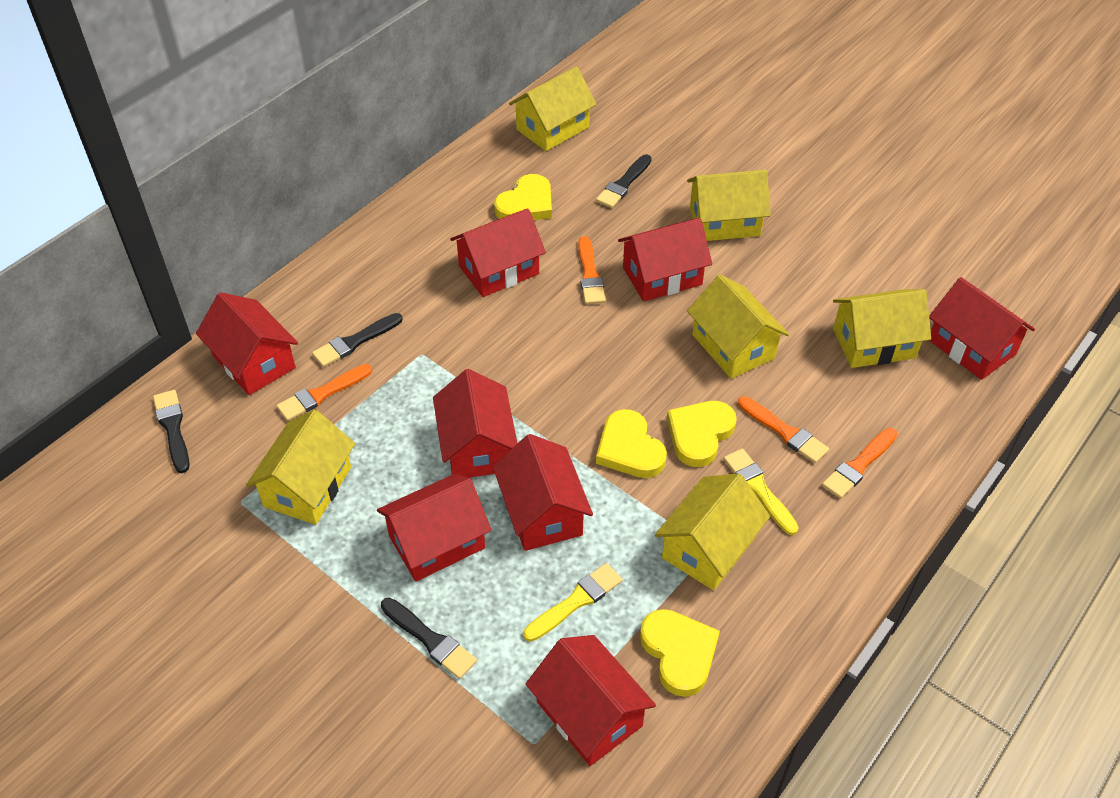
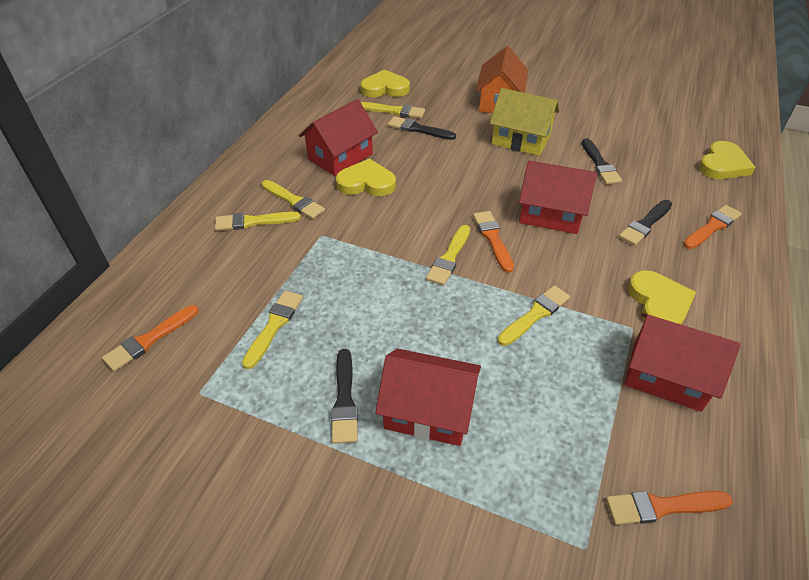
orange house: 0 -> 1
red house: 8 -> 4
yellow brush: 2 -> 6
yellow house: 6 -> 1

